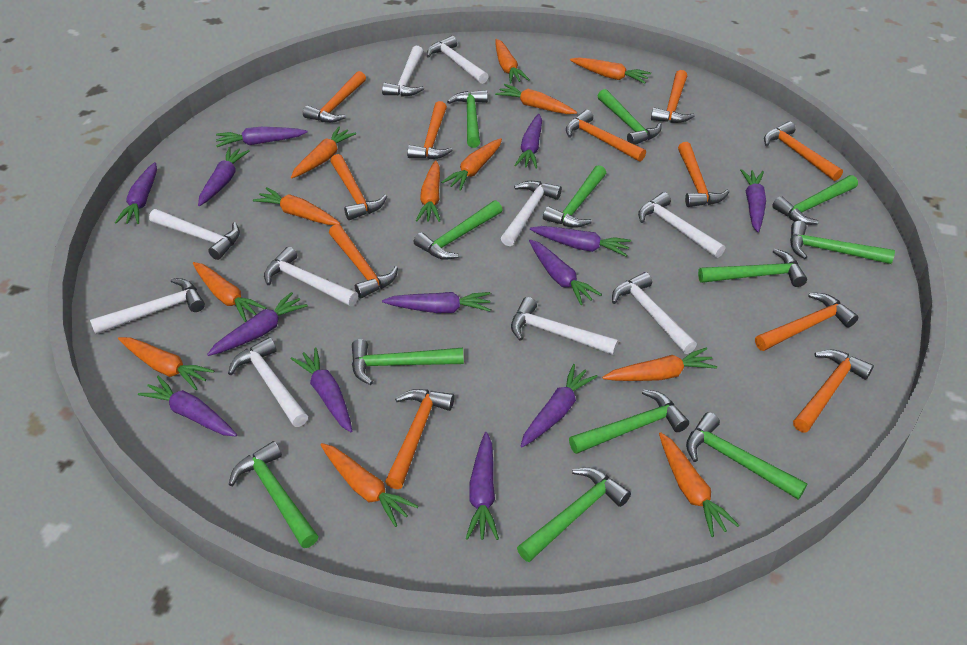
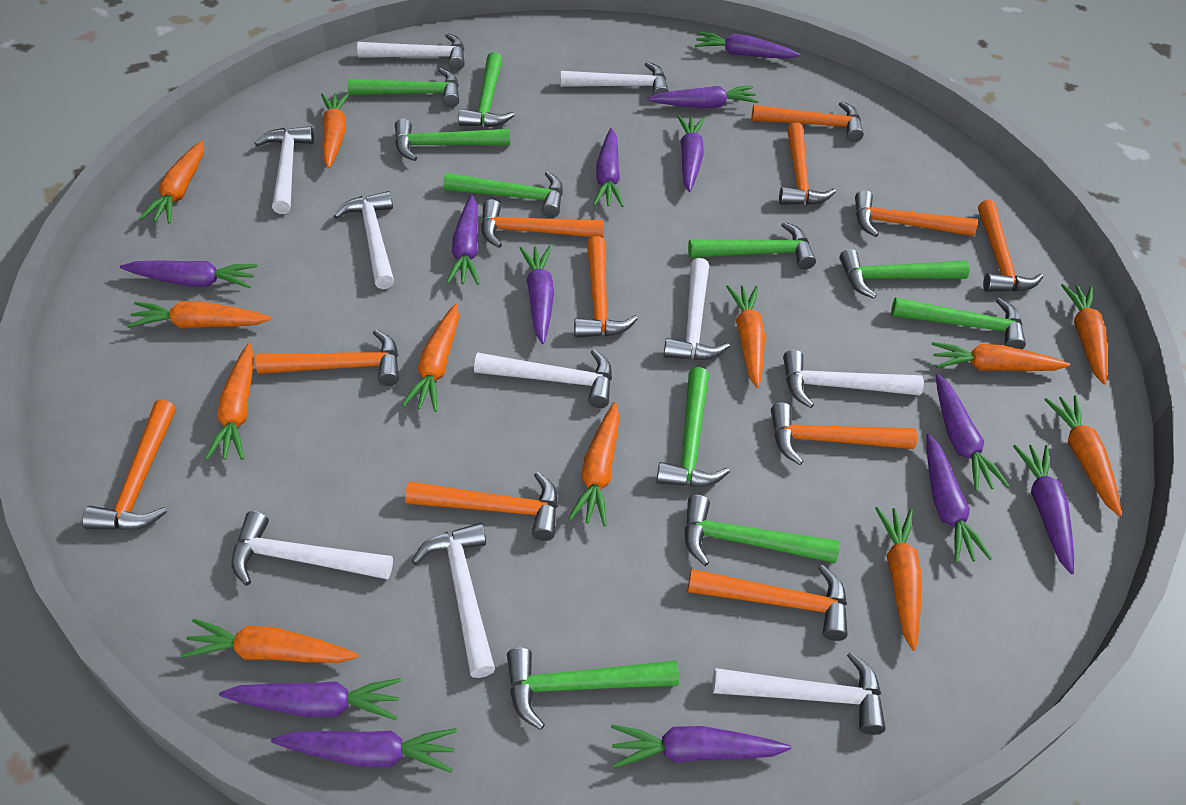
green hammer: 12 -> 10

